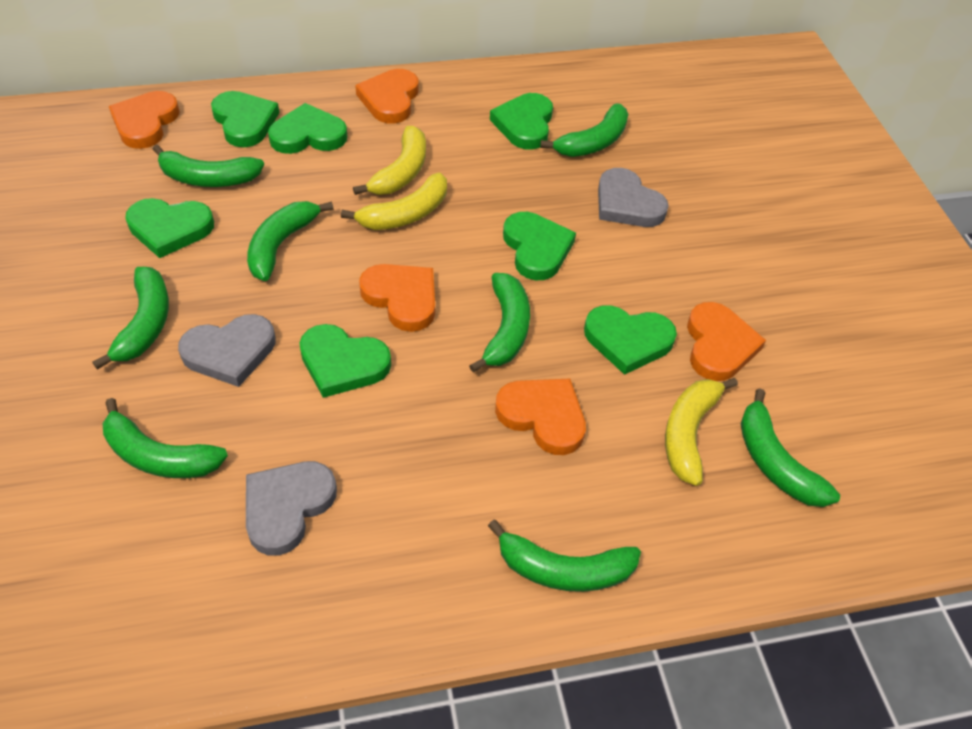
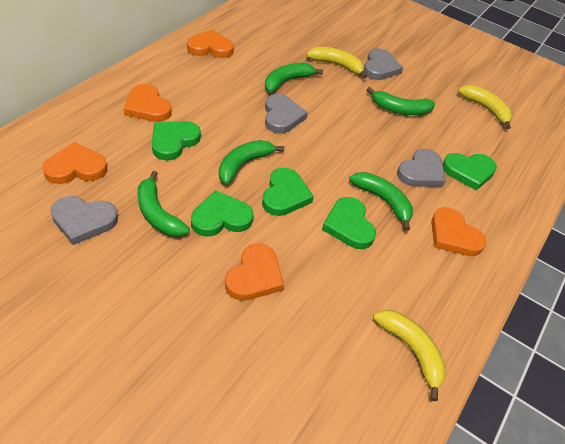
green banana: 8 -> 5
green heart: 7 -> 5
grey heart: 3 -> 4

